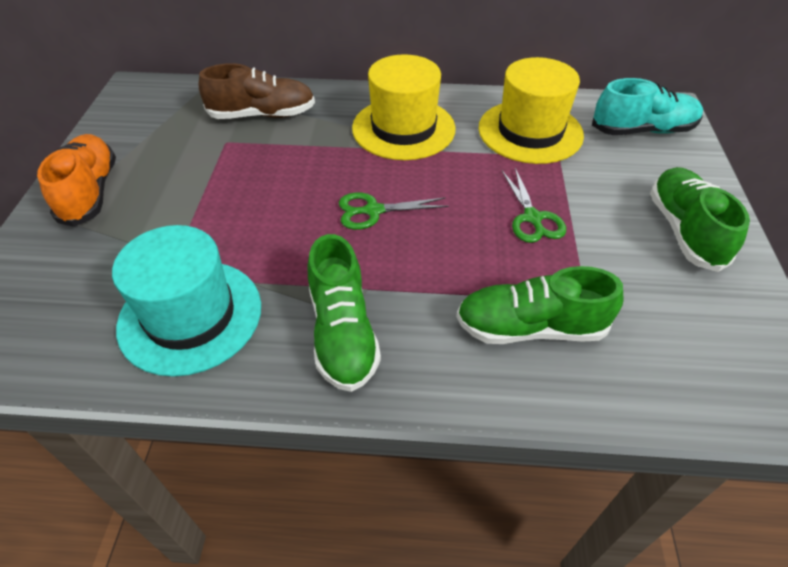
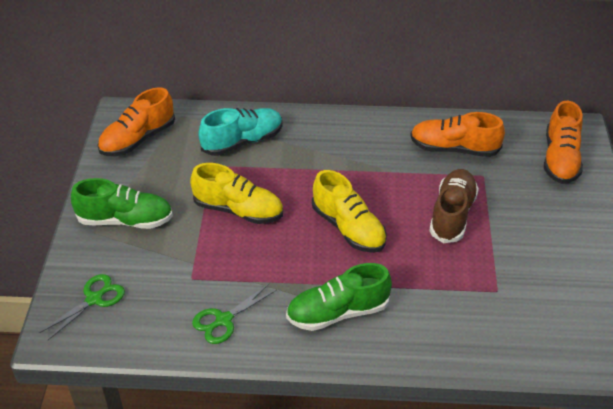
green shoe: 3 -> 2
orange shoe: 1 -> 3
turquoise hat: 1 -> 0
yellow hat: 2 -> 0
yellow shoe: 0 -> 2

